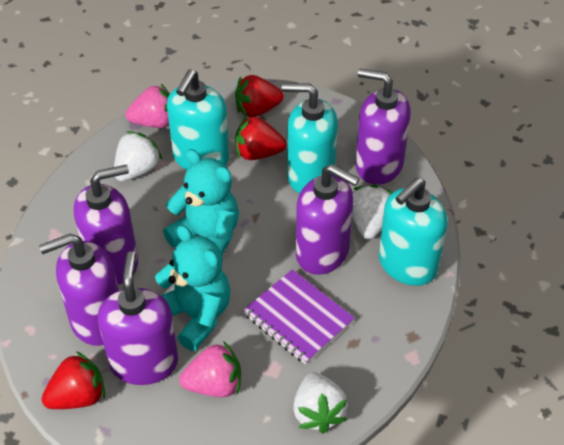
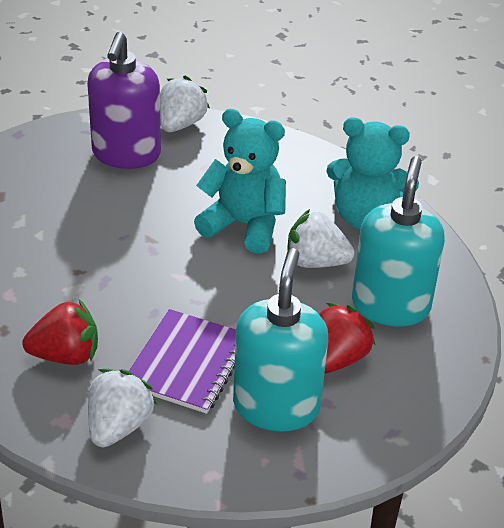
pink strawberry: 2 -> 0
purple soap dispenser: 5 -> 1
red strawberry: 3 -> 2
turquoise soap dispenser: 3 -> 2

